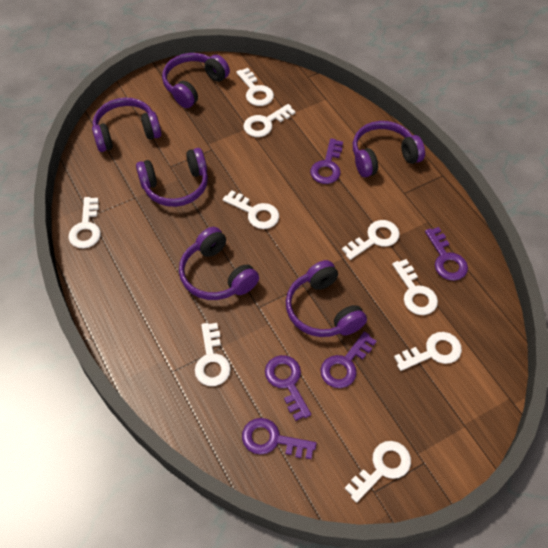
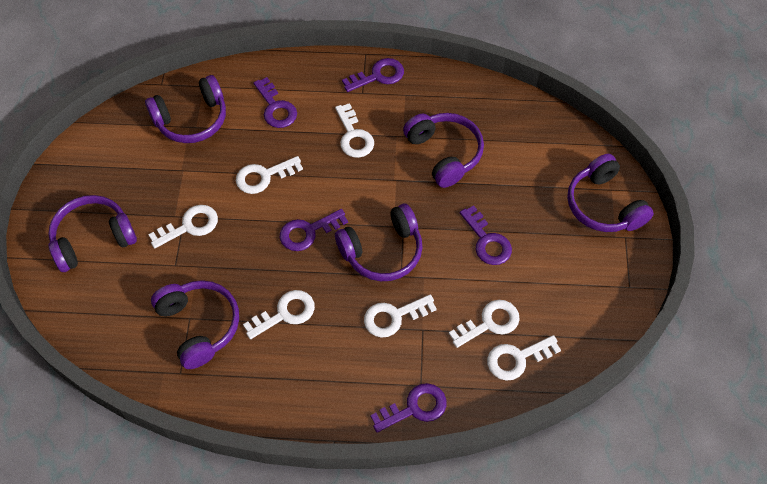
white key: 9 -> 7

